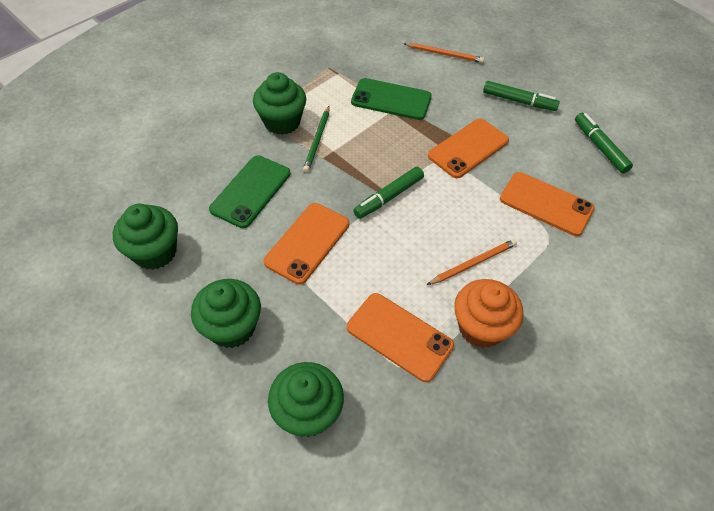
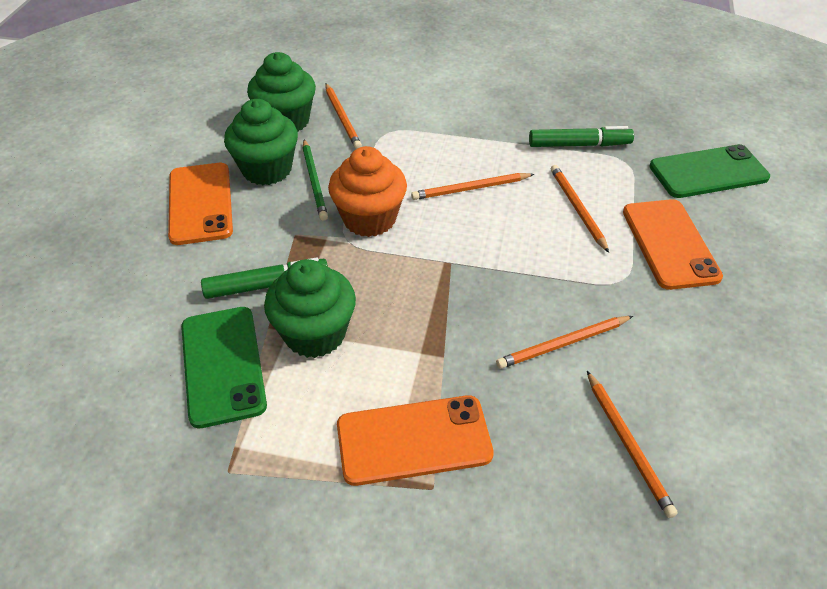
green cupcake: 4 -> 3
green marker: 3 -> 2
orange pencil: 2 -> 5
orange phone: 4 -> 3

